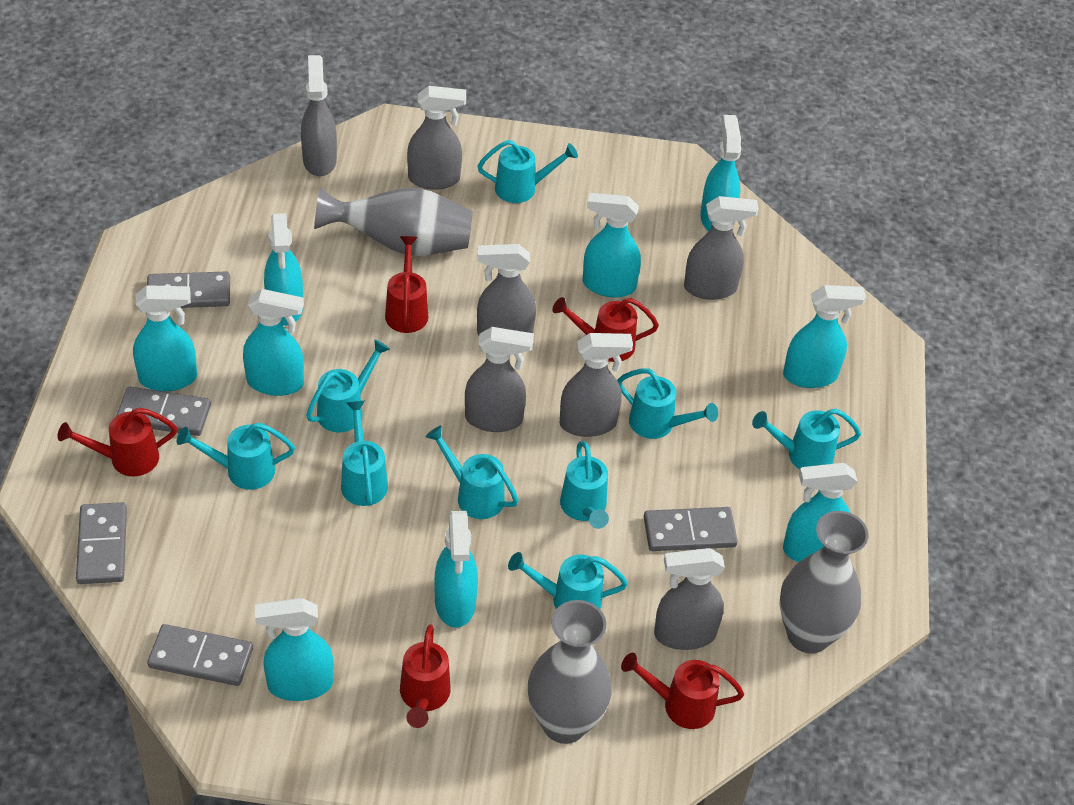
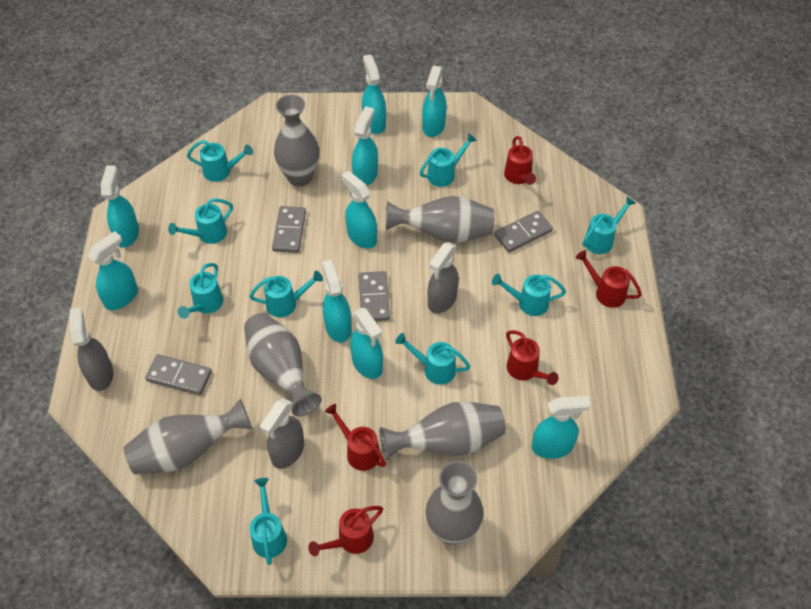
grey domino: 5 -> 4
grey spray bottle: 7 -> 3
grey vase: 3 -> 6

